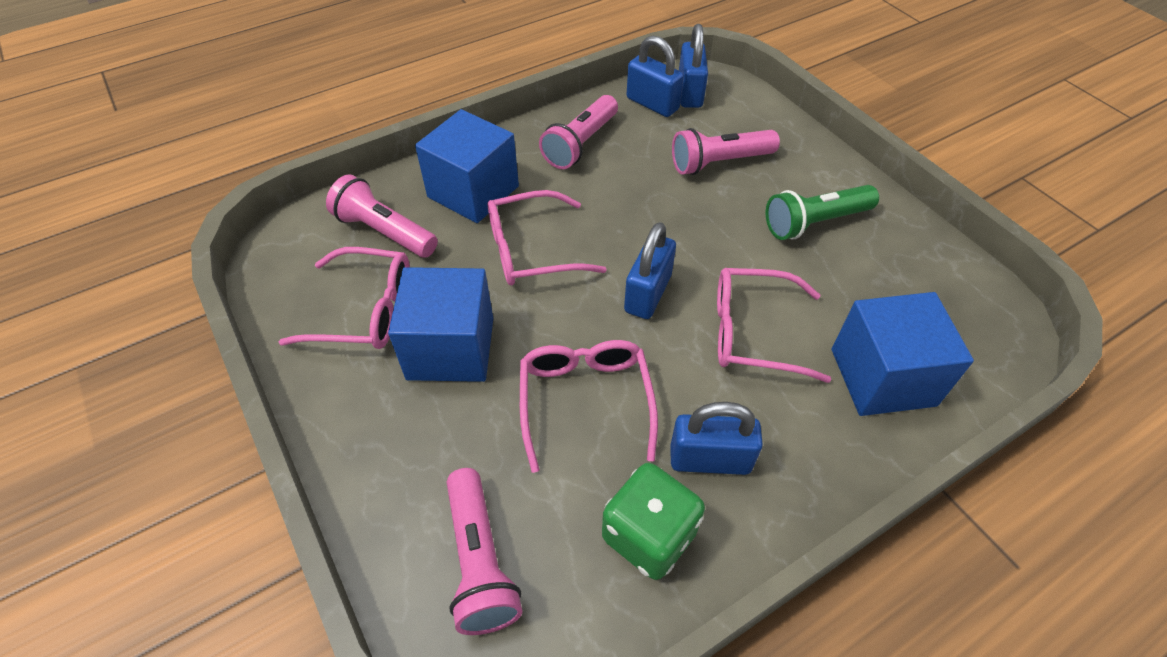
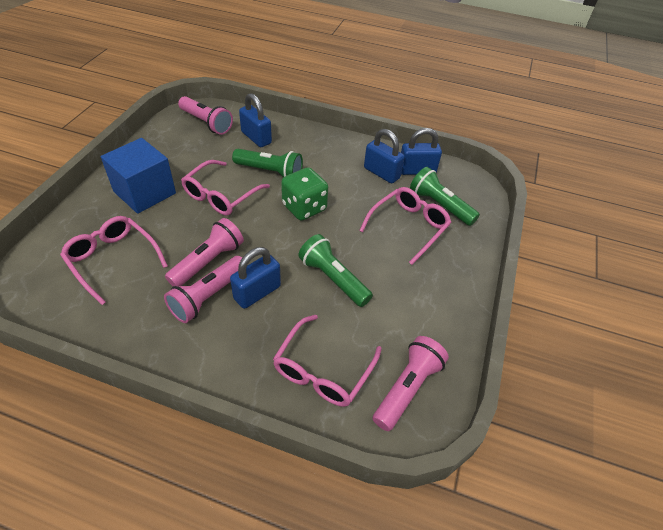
blue cube: 3 -> 1
green flashlight: 1 -> 3

